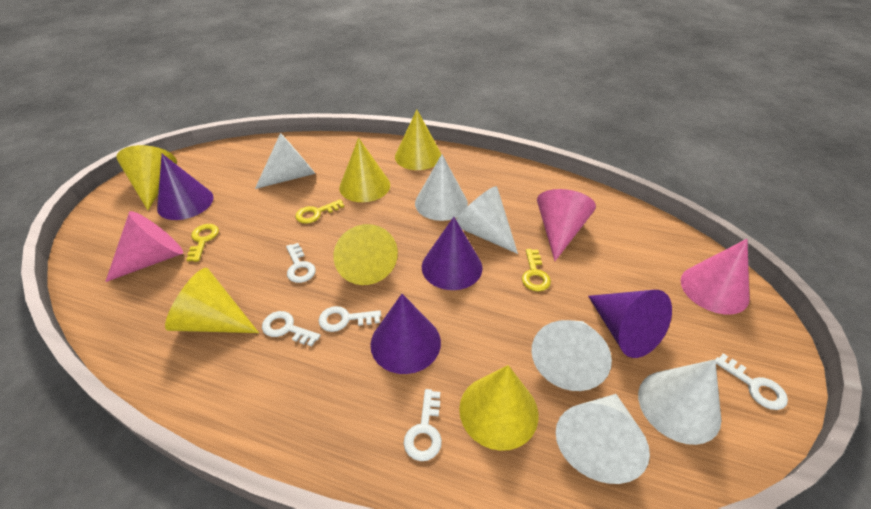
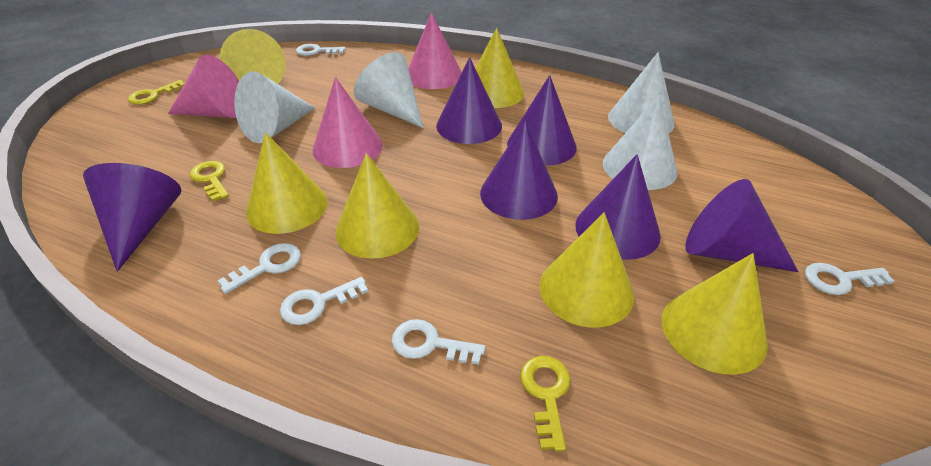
purple cone: 4 -> 6
white cone: 6 -> 4

